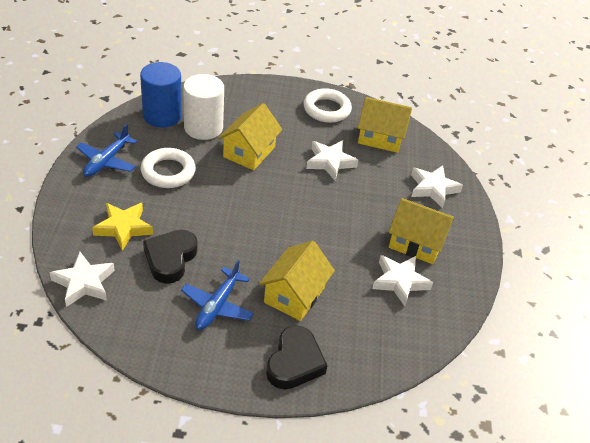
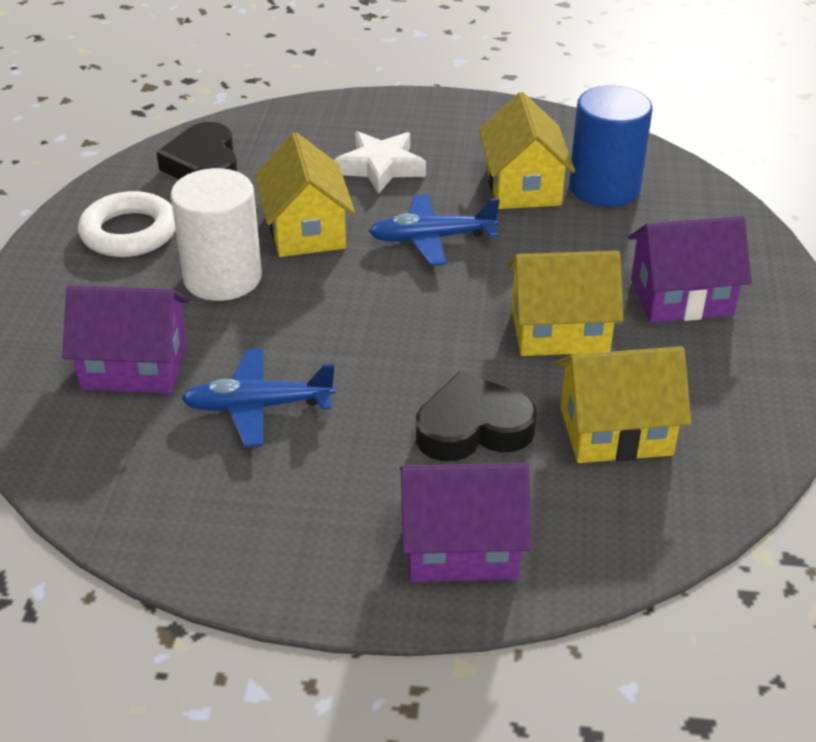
purple house: 0 -> 3
white ring: 2 -> 1
white star: 4 -> 1
yellow star: 1 -> 0

